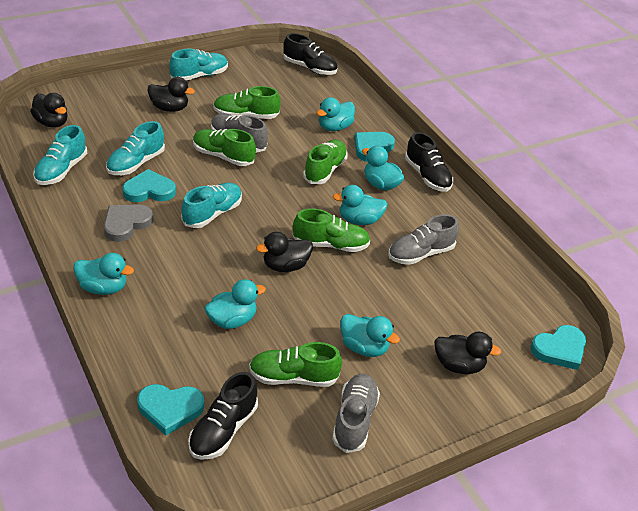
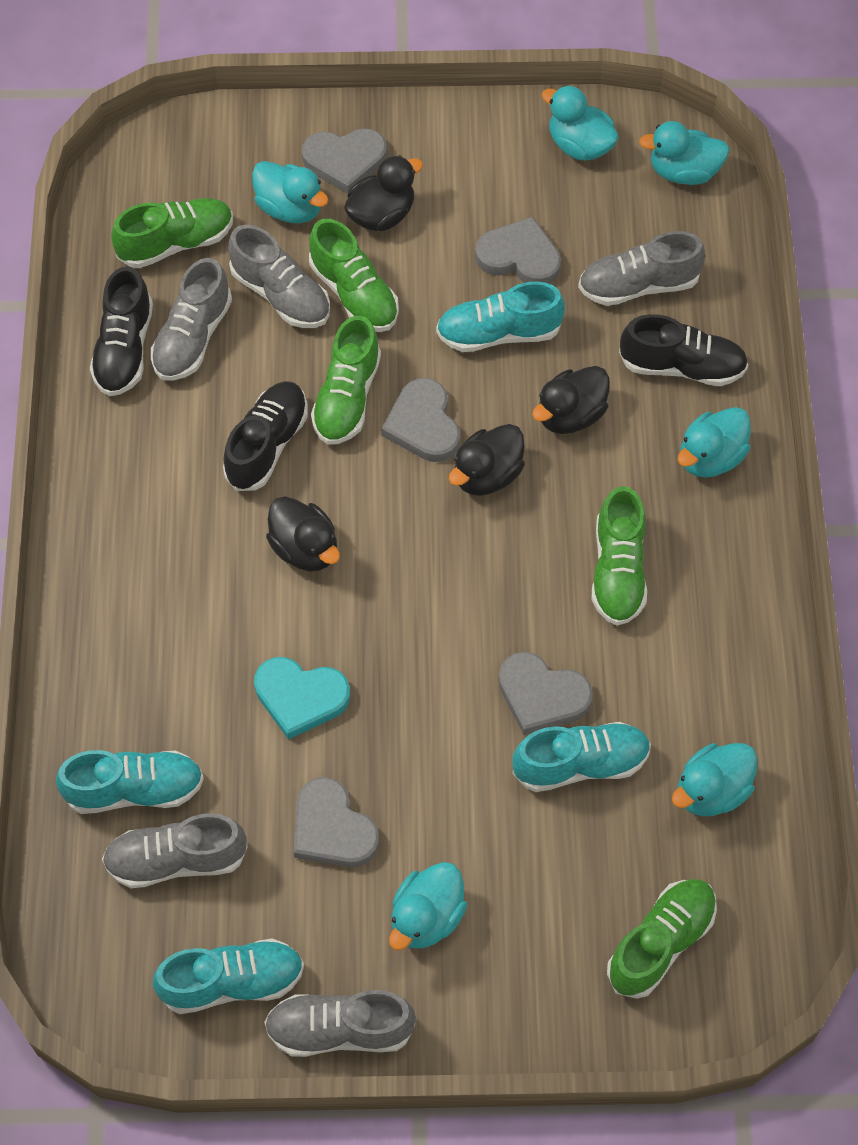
grey heart: 1 -> 5
grey shoe: 3 -> 5
turquoise heart: 4 -> 1

